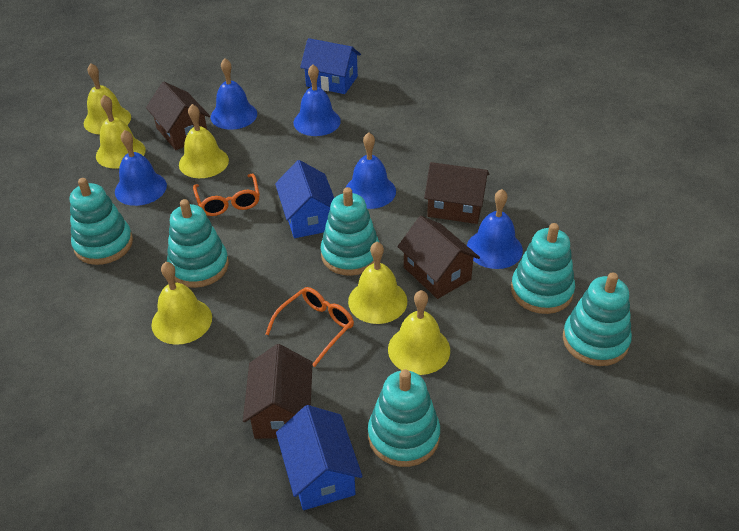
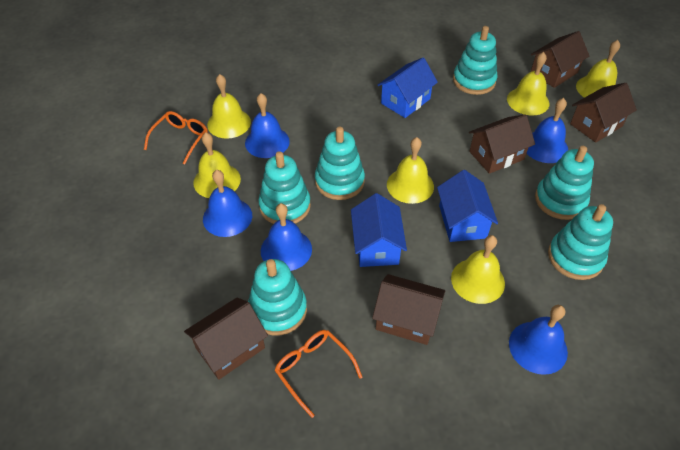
brown house: 4 -> 5

